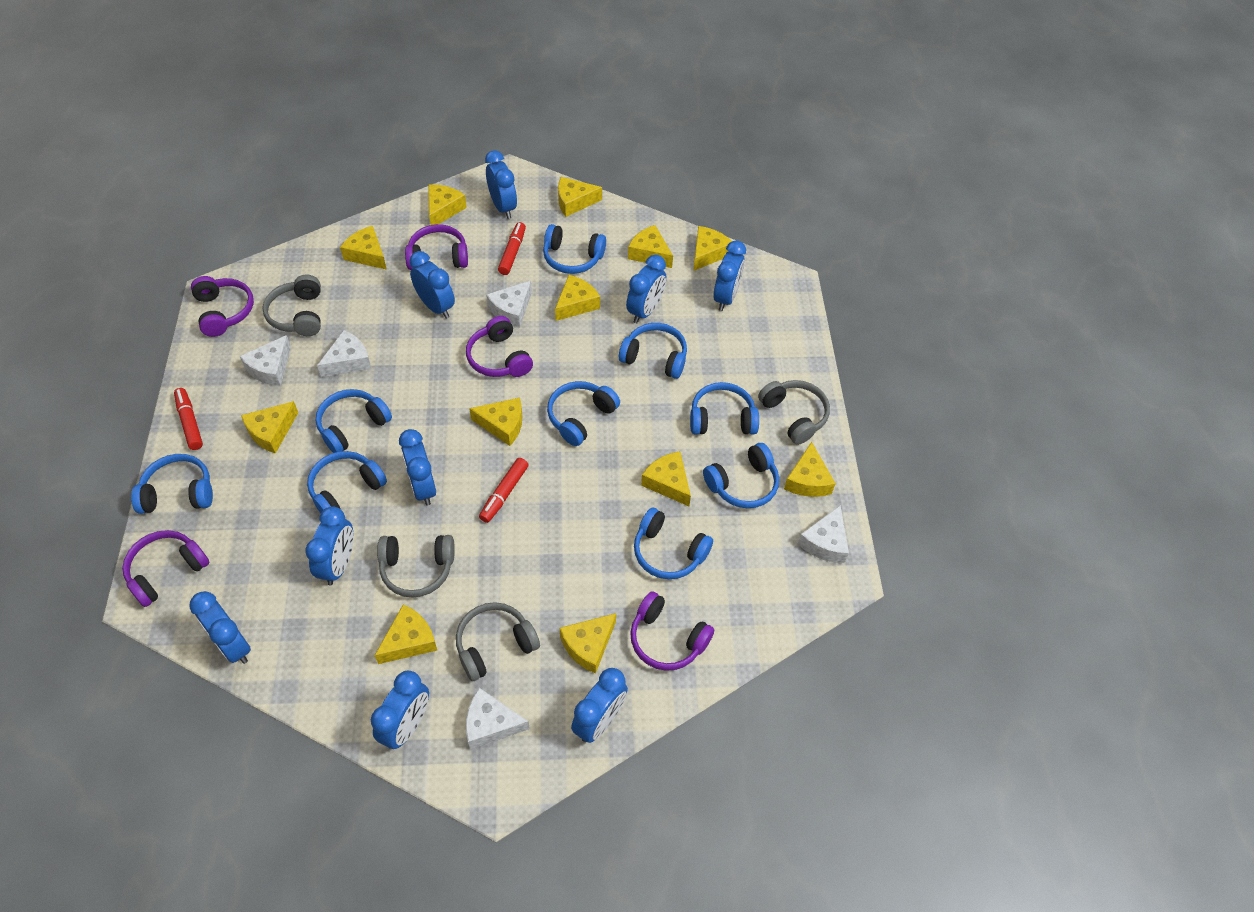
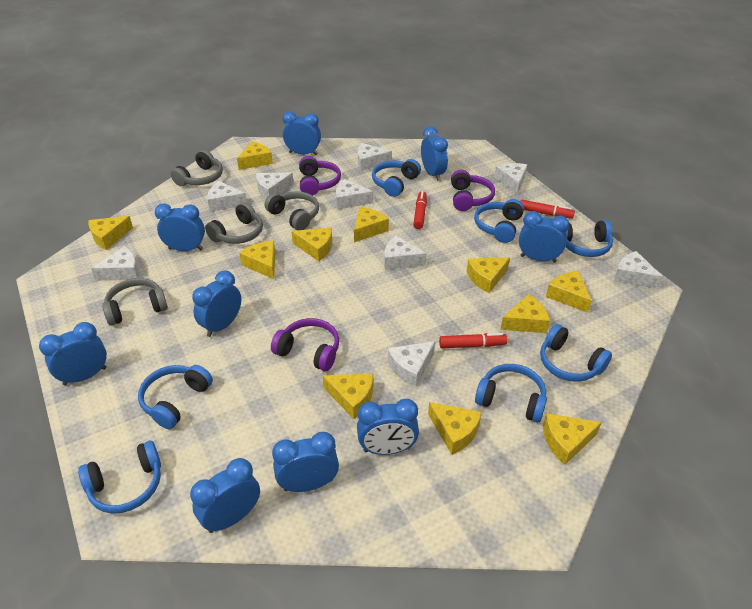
blue headphones: 9 -> 7
purple headphones: 5 -> 3
white cheese: 5 -> 9
yellow cheese: 12 -> 11

